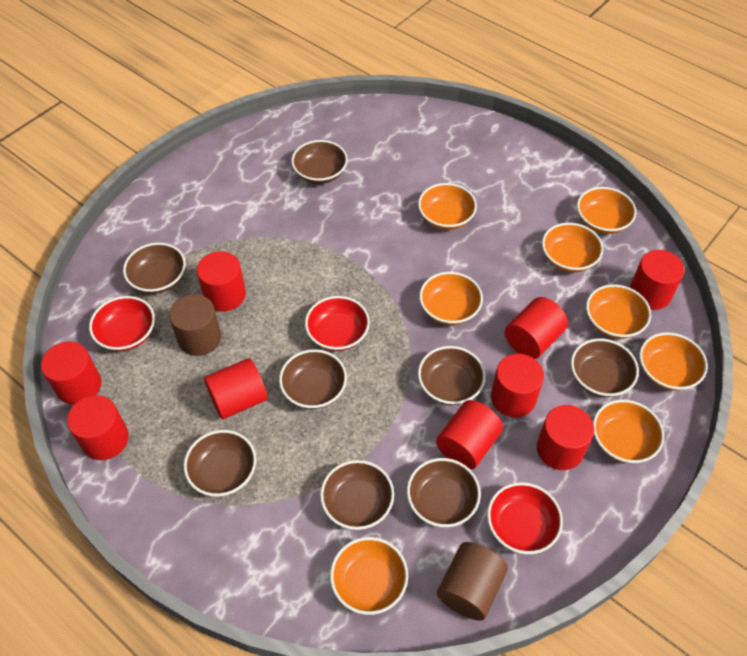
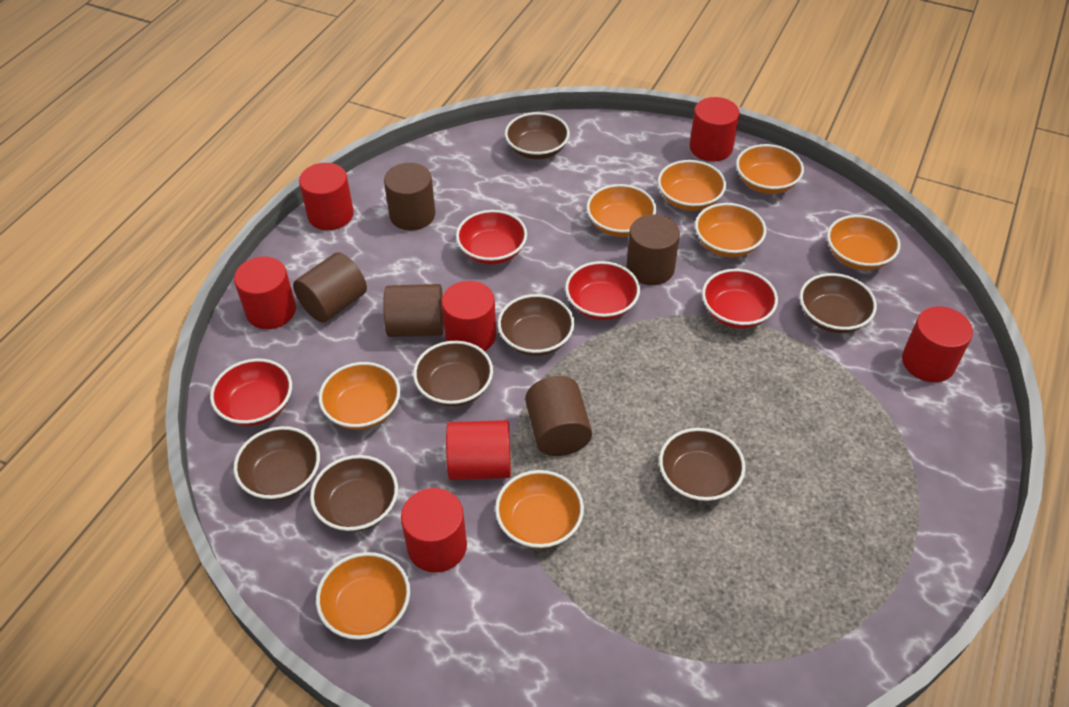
brown bowl: 8 -> 7
brown cylinder: 2 -> 5
red bowl: 3 -> 4
red cylinder: 9 -> 7

